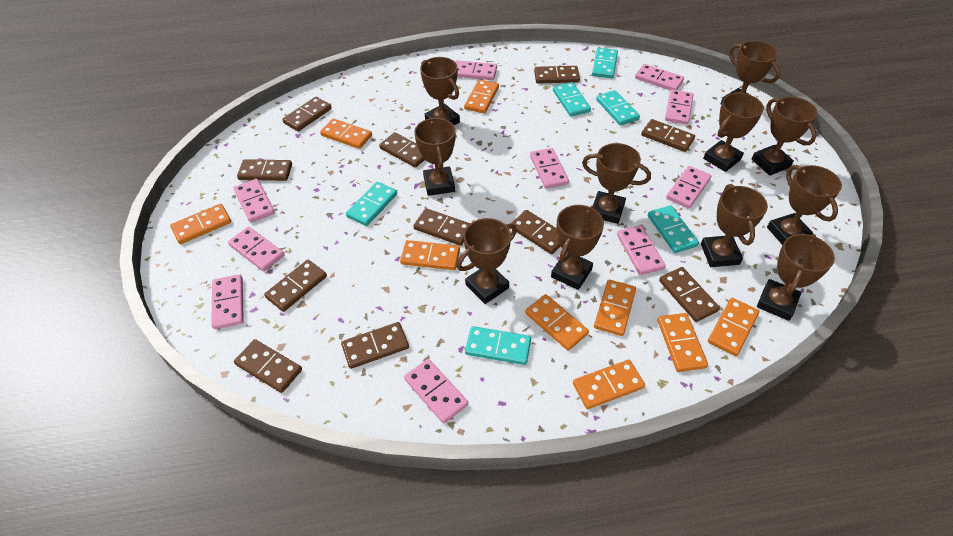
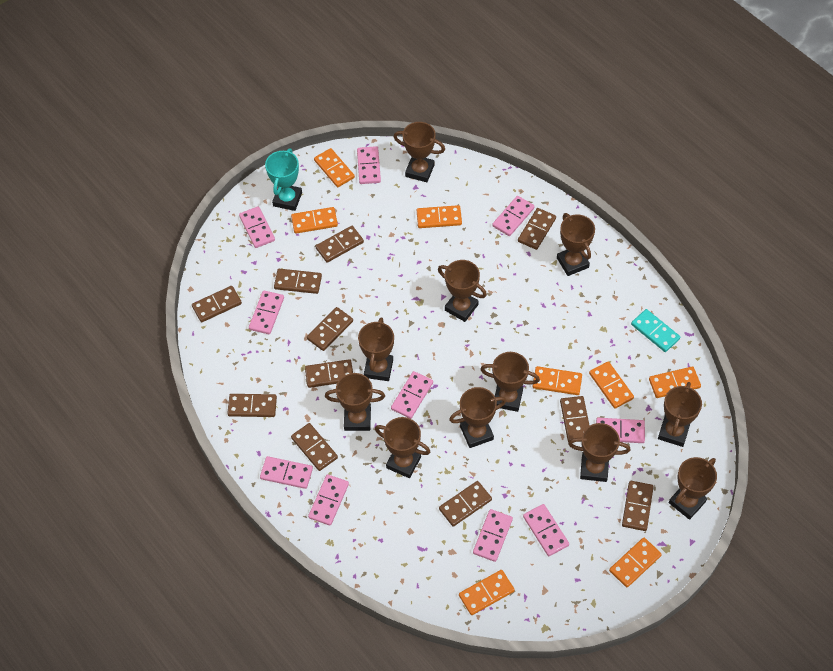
orange domino: 9 -> 8
turquoise domino: 6 -> 1
turquoise trophy: 0 -> 1

